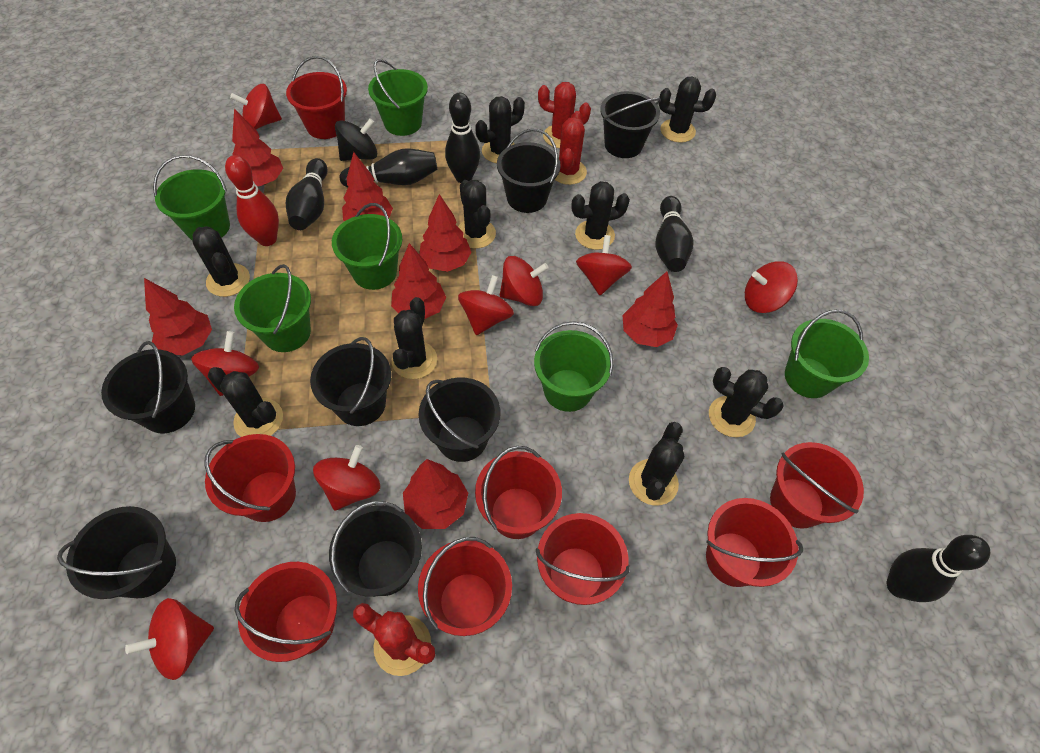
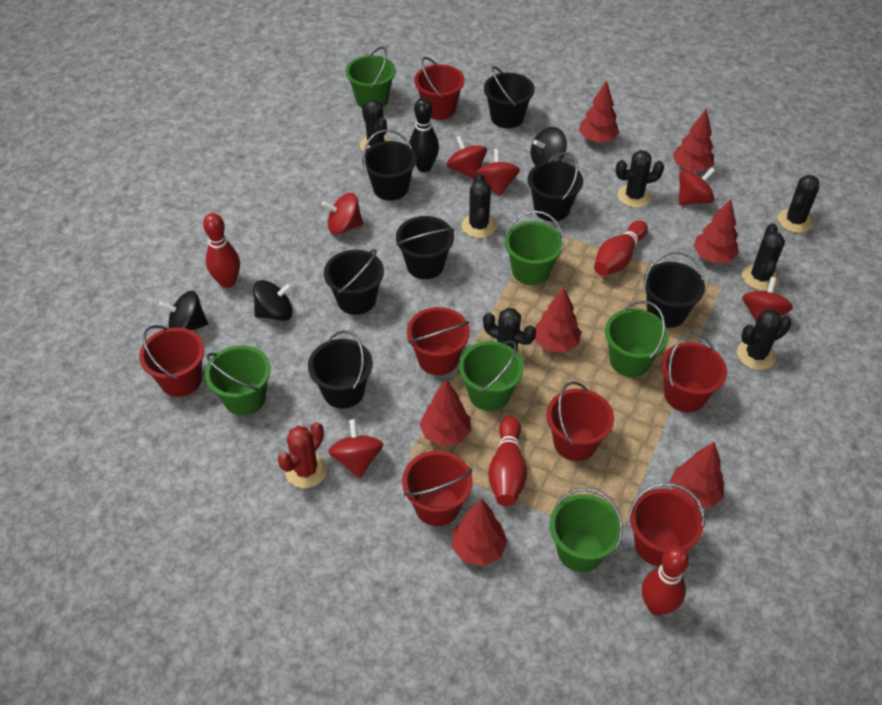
black bowling pin: 5 -> 1
black cactus: 9 -> 7
black spinning top: 1 -> 3
red bowling pin: 1 -> 4
red bucket: 8 -> 7
red cactus: 3 -> 1
red spinning top: 8 -> 6

